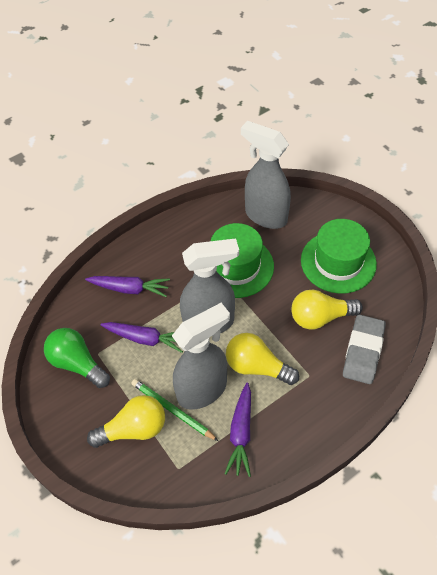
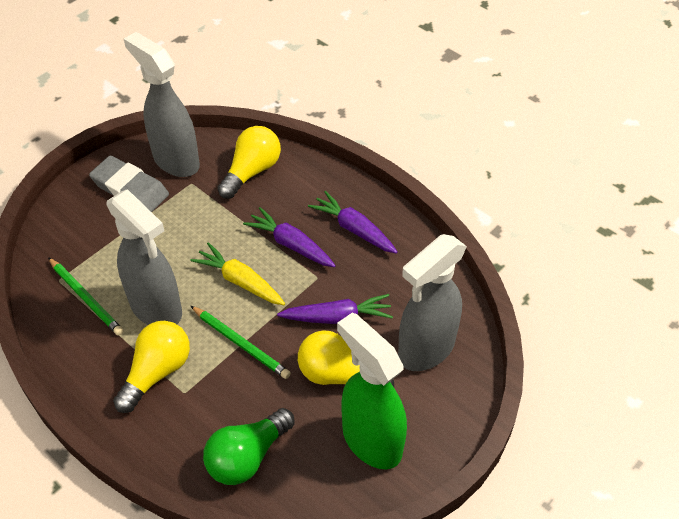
green hat: 2 -> 0
green pencil: 1 -> 2
green spray bottle: 0 -> 1
yellow carrot: 0 -> 1

